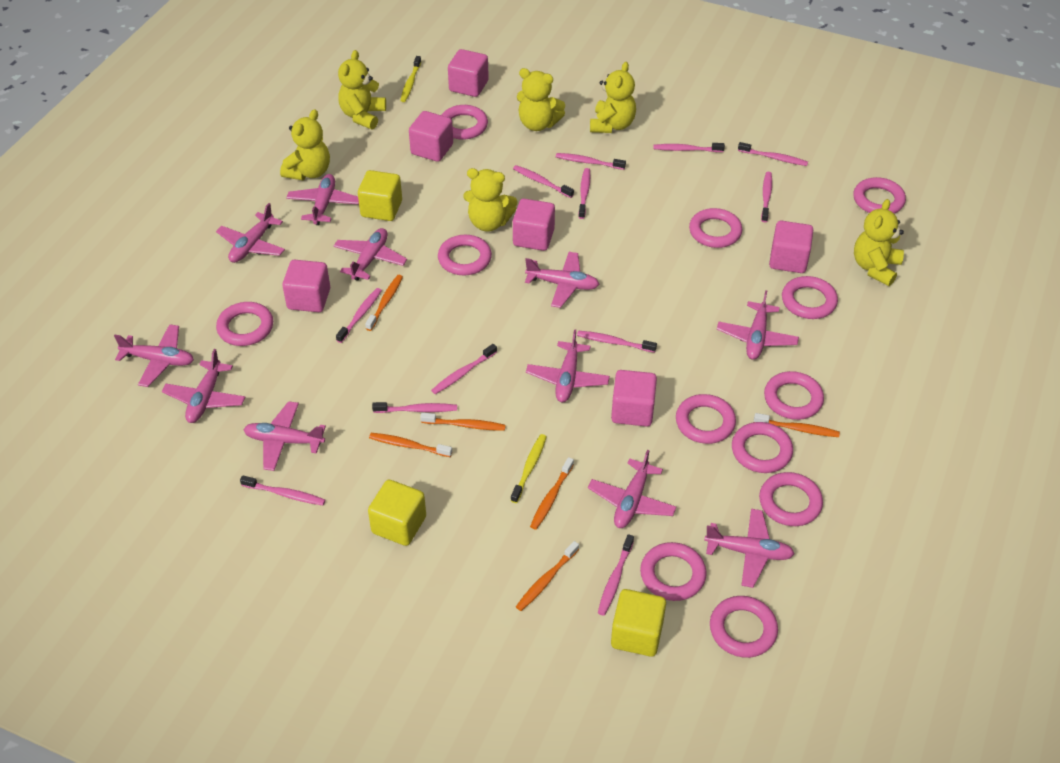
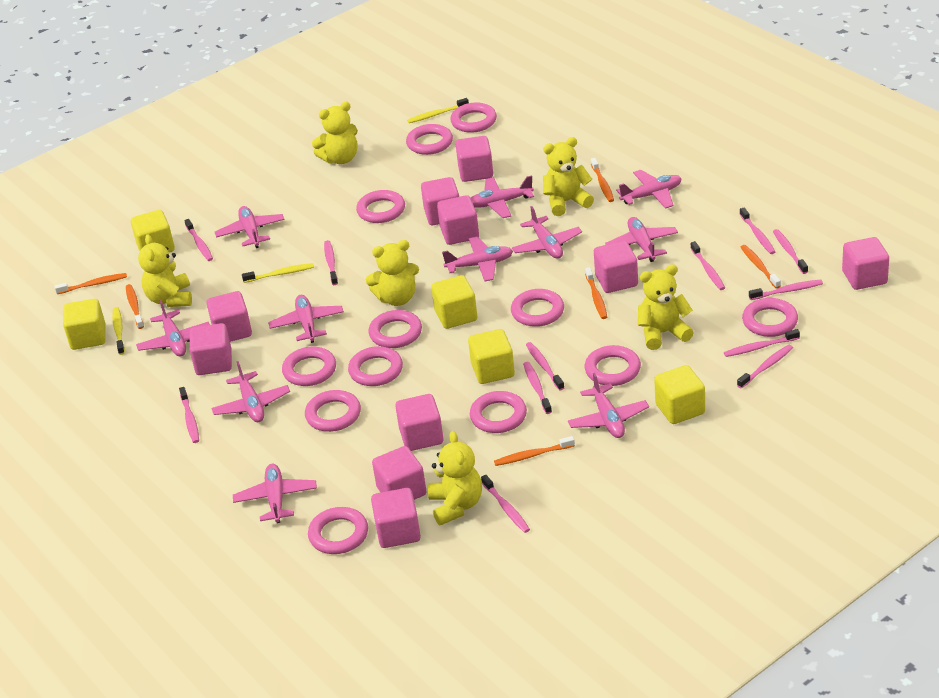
pink cube: 6 -> 10
yellow cube: 3 -> 5
yellow toothbrush: 2 -> 3

